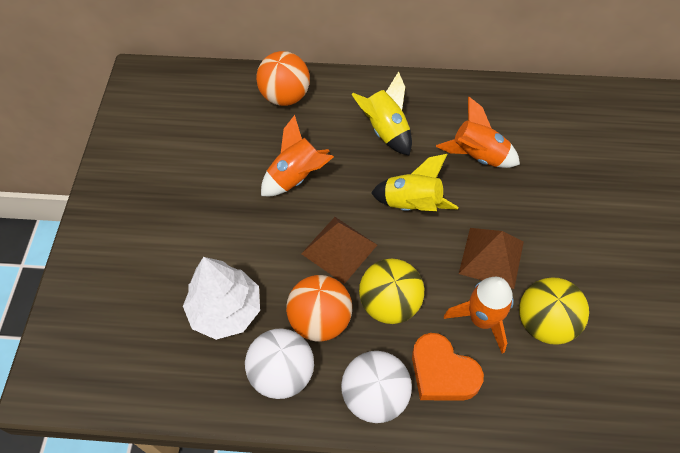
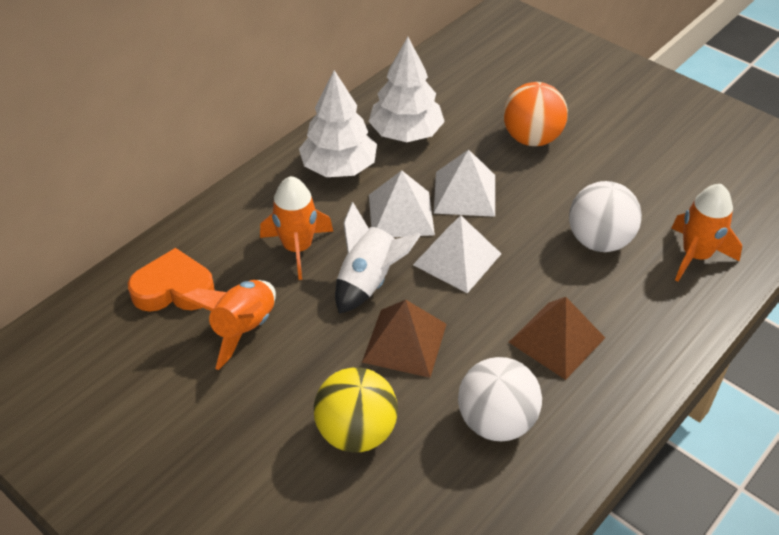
orange ball: 2 -> 1
white pyramid: 0 -> 3
white rocket: 0 -> 1
white tree: 1 -> 2
yellow ball: 2 -> 1
yellow rocket: 2 -> 0

